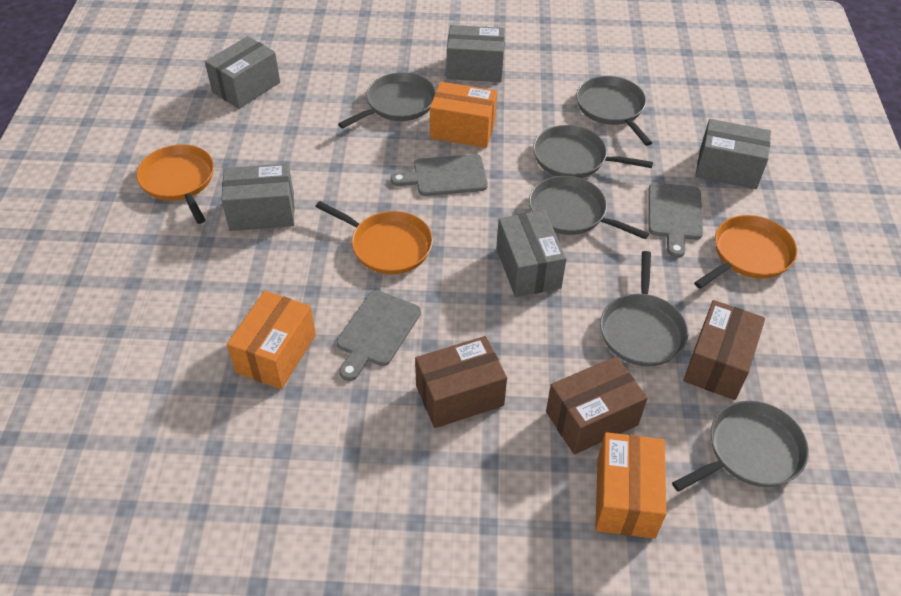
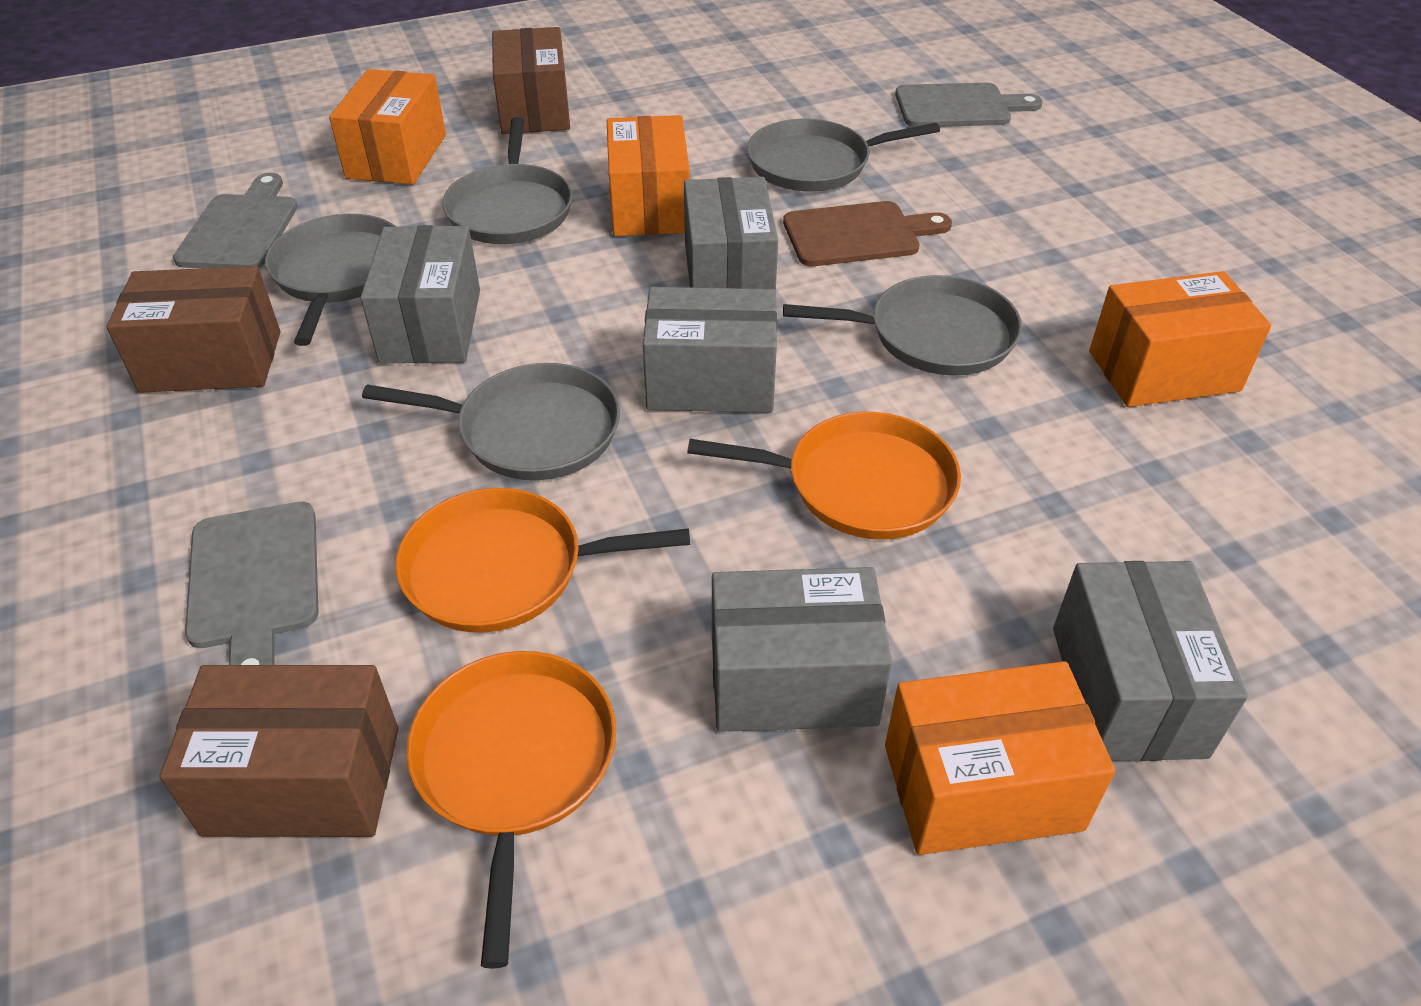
brown cutting board: 0 -> 1
grey pan: 6 -> 5
orange box: 3 -> 4

